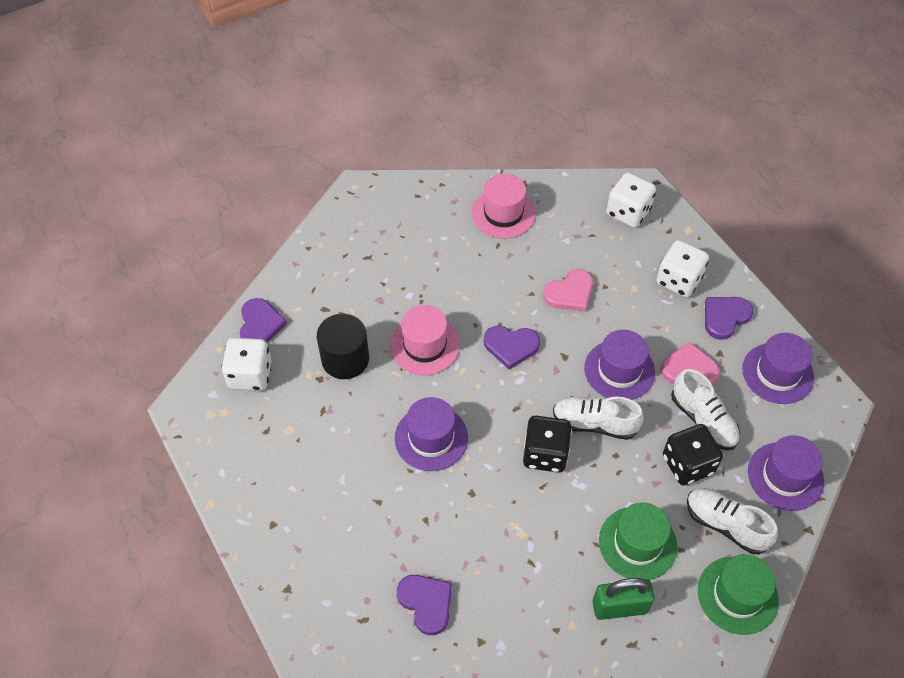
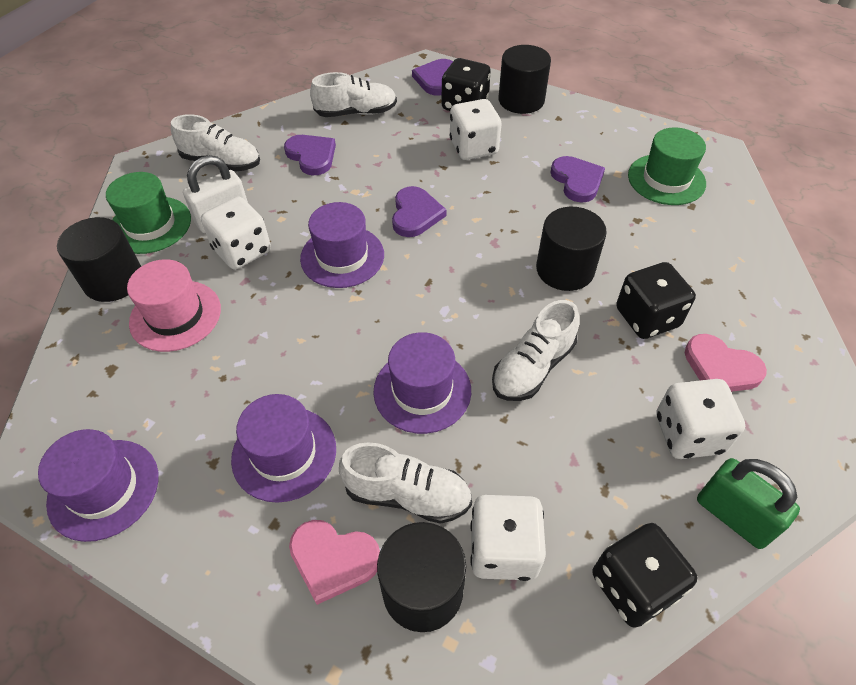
black cylinder: 1 -> 4
black dice: 2 -> 3
pink hat: 2 -> 1
white dice: 3 -> 4
white padlock: 0 -> 1
white shoe: 3 -> 4

